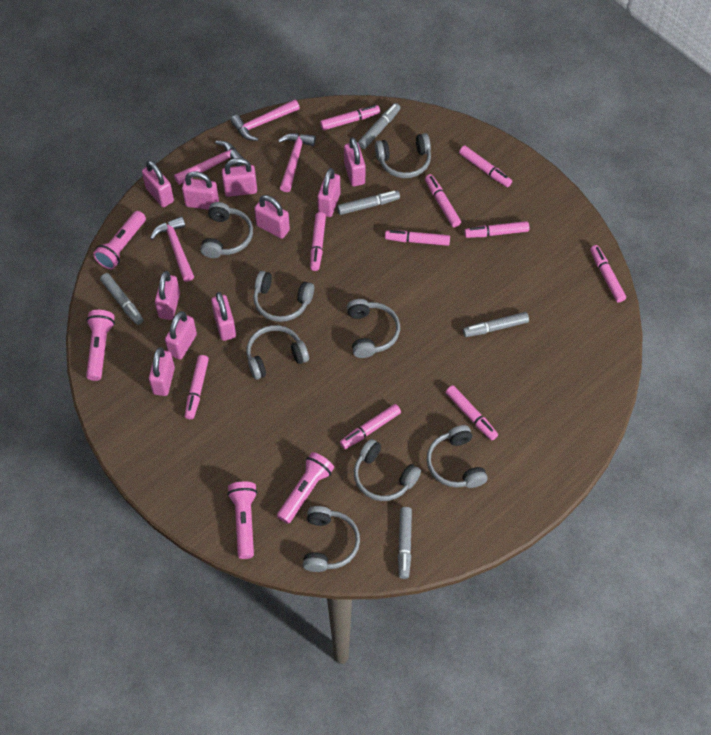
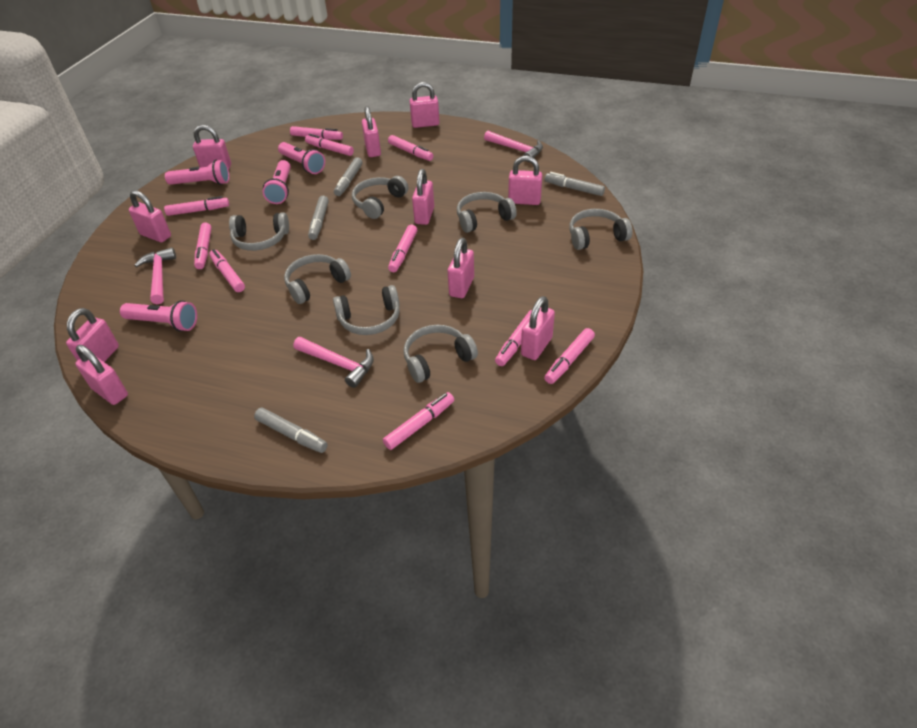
grey headphones: 8 -> 7
grey marker: 5 -> 4
pink hammer: 4 -> 3

